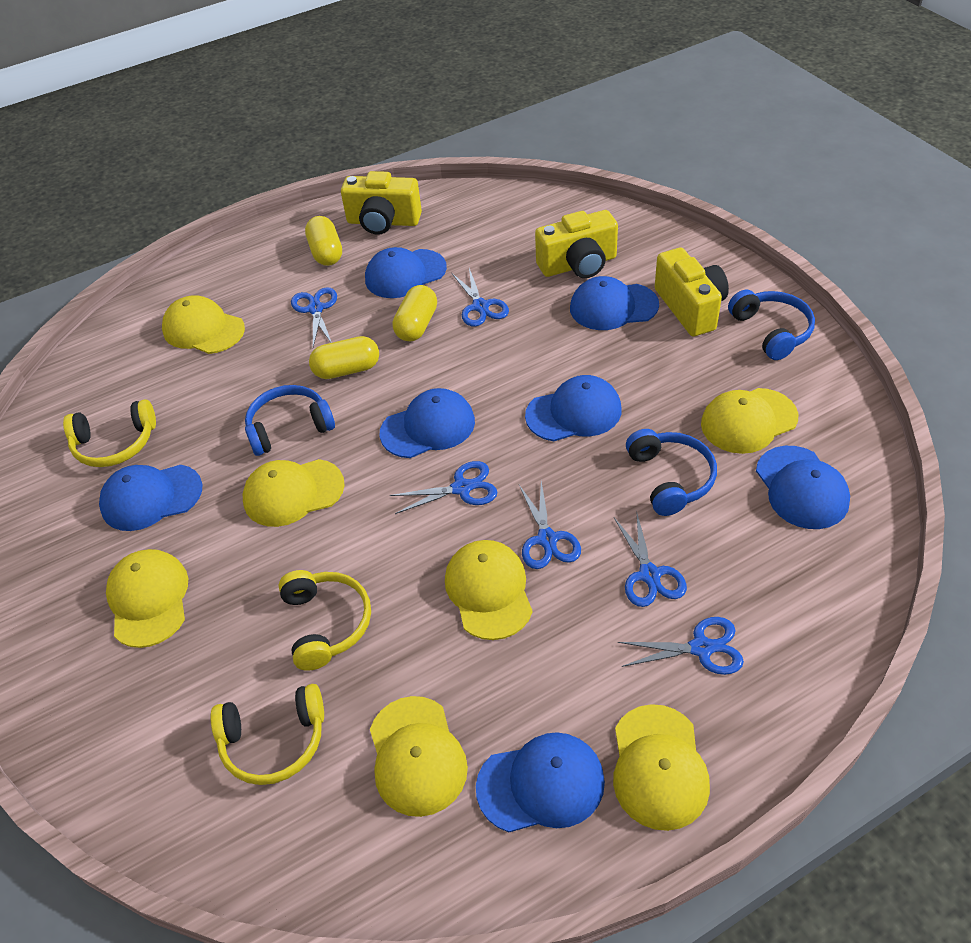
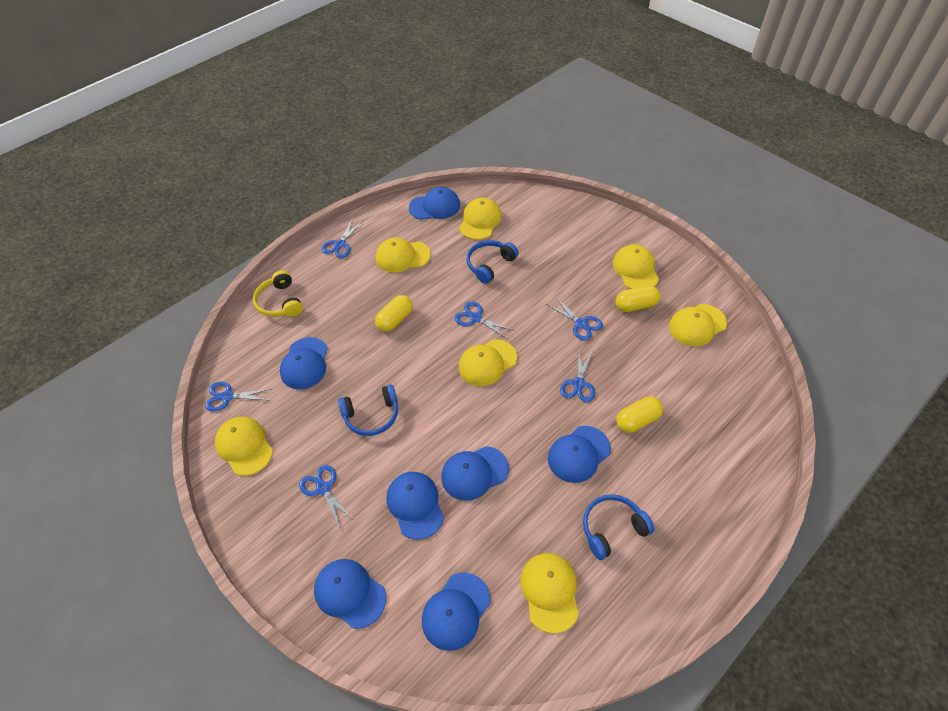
yellow camera: 3 -> 0
yellow headphones: 3 -> 1

